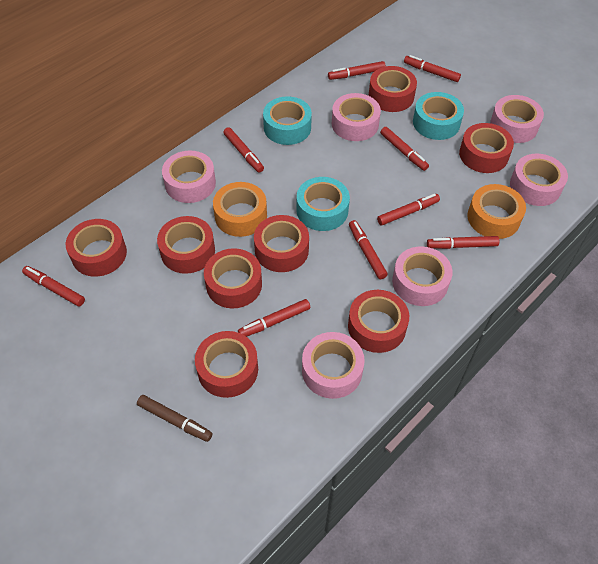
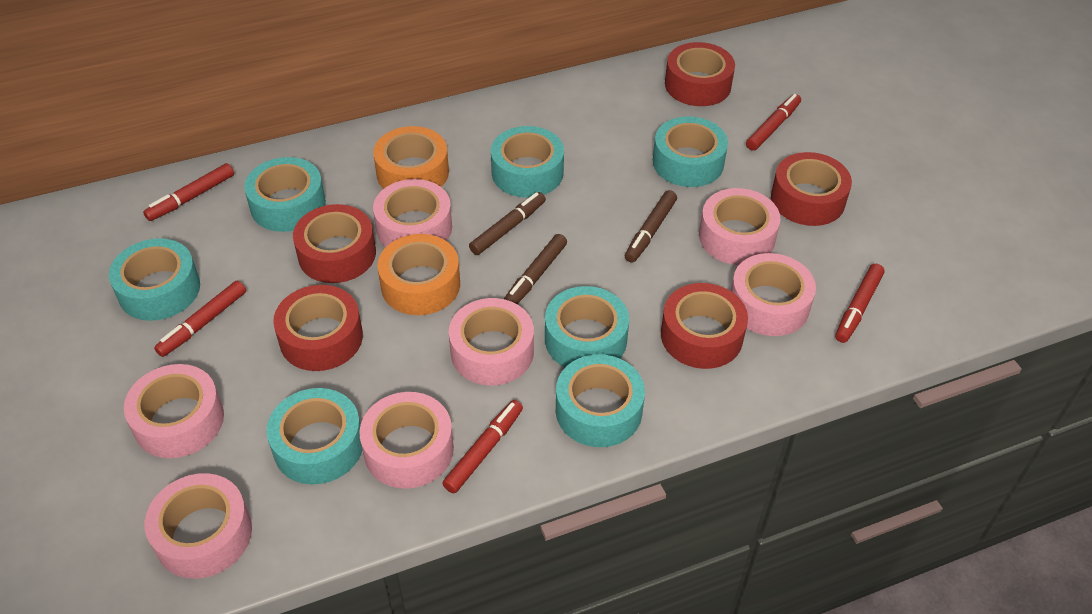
brown marker: 1 -> 3
pink tape: 6 -> 7
red marker: 9 -> 5
red tape: 8 -> 5
turquoise tape: 3 -> 7

